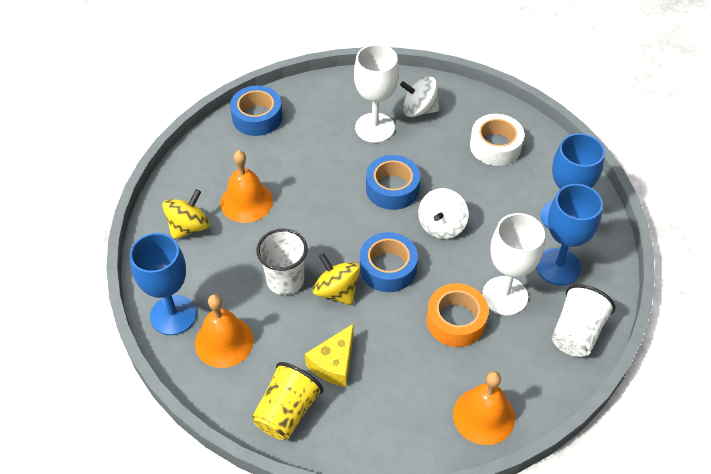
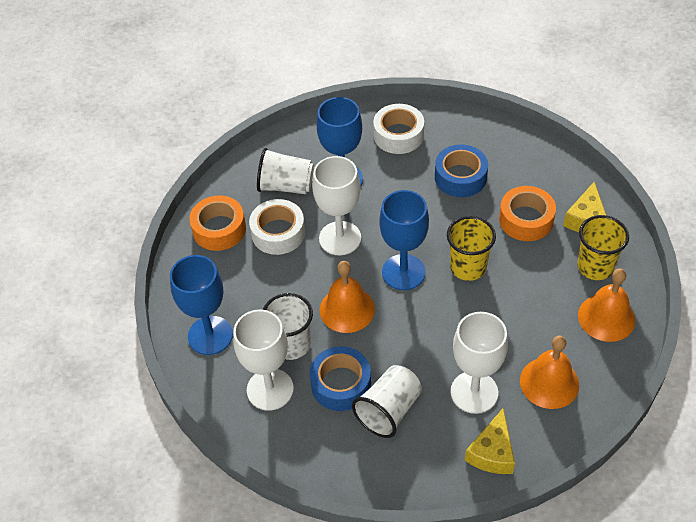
blue tape: 3 -> 2
orange tape: 1 -> 2
white cup: 2 -> 3
white goblet: 2 -> 3
white spinning top: 2 -> 0
white tape: 1 -> 2
yellow cheese: 1 -> 2
yellow cup: 1 -> 2
yellow spinning top: 2 -> 0

